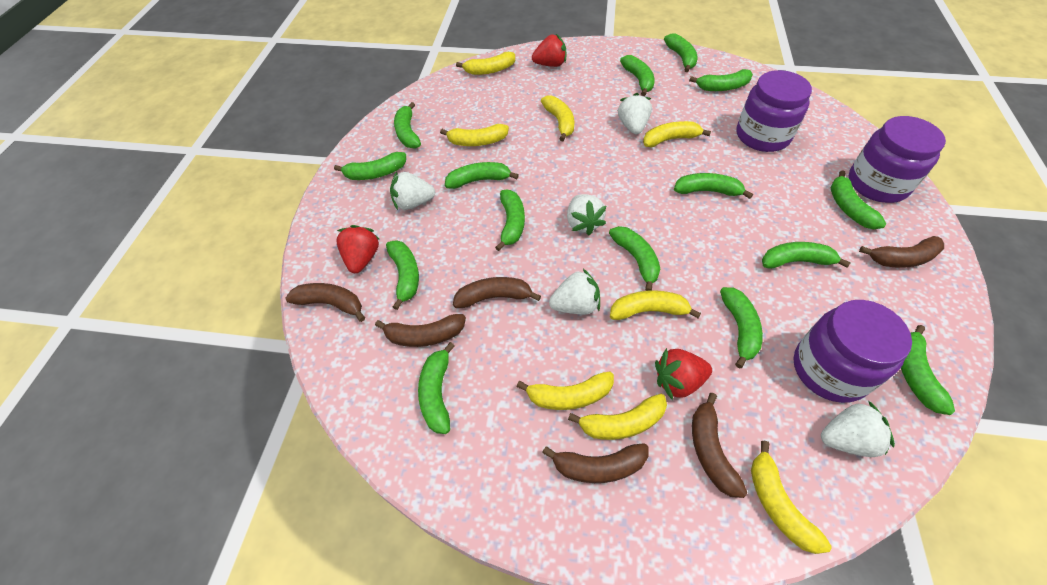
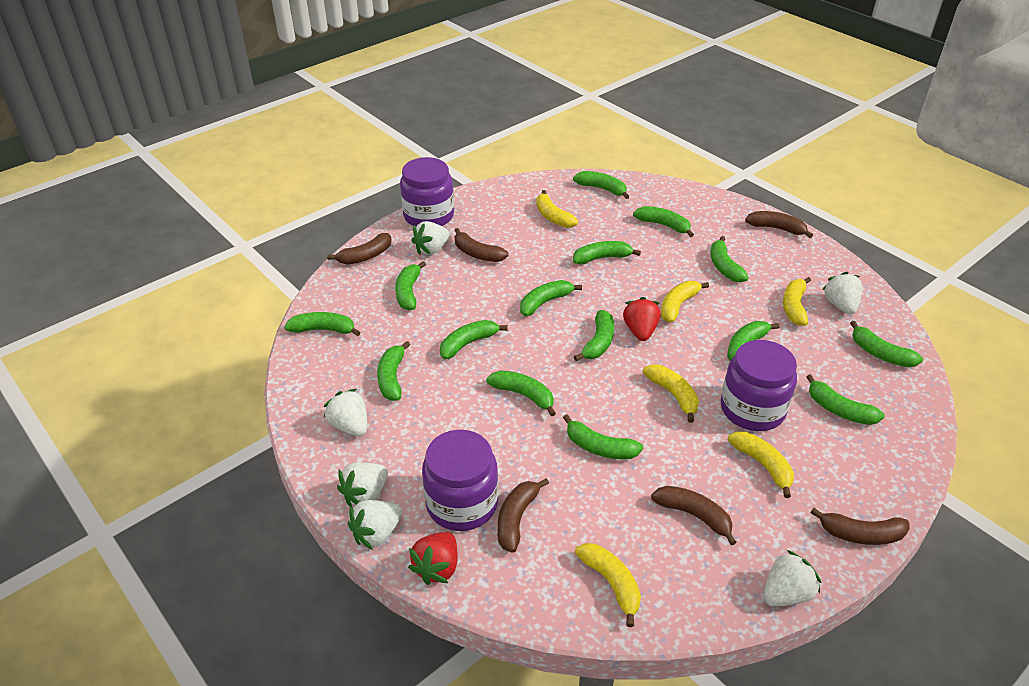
red strawberry: 3 -> 2
white strawberry: 5 -> 6
yellow banana: 8 -> 6

